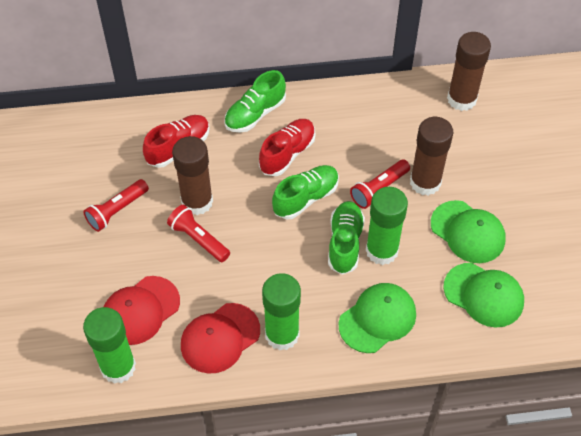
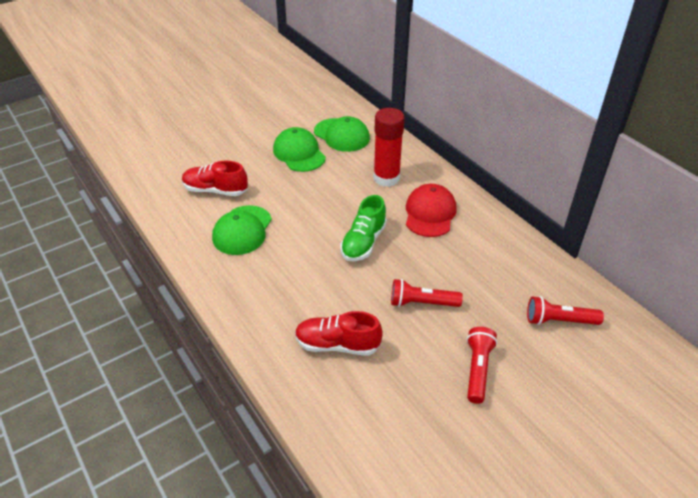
brown glue stick: 3 -> 0
green glue stick: 3 -> 0
green shoe: 3 -> 1
red cap: 2 -> 1
red glue stick: 0 -> 1

